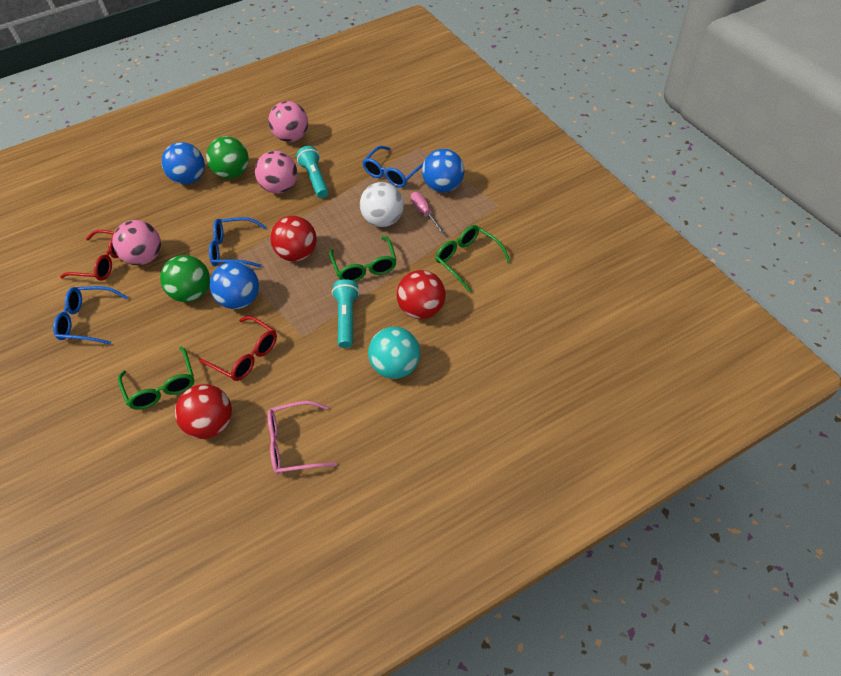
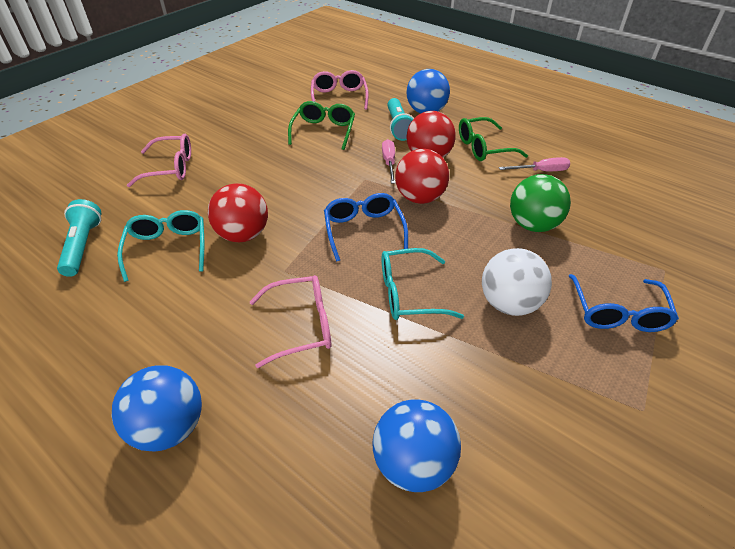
blue glasses: 3 -> 2
green ball: 2 -> 1
green glasses: 3 -> 2
pink ball: 3 -> 0
pink glasses: 1 -> 3
pink screwdriver: 1 -> 2
red glasses: 2 -> 0
turquoise ball: 1 -> 0
turquoise glasses: 0 -> 2

